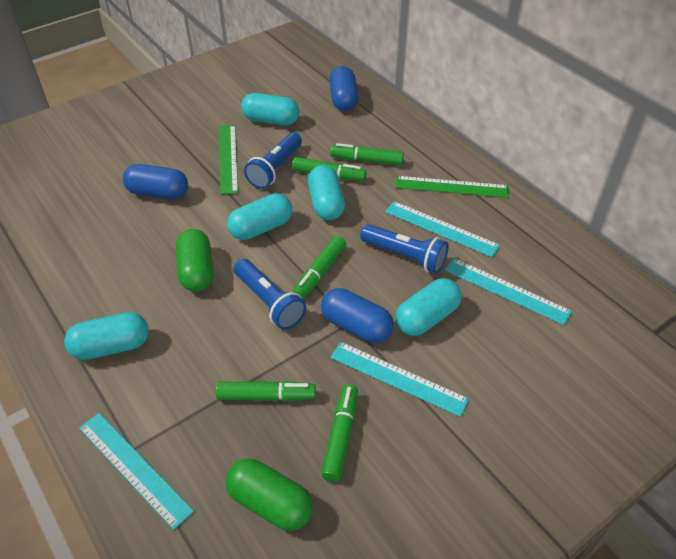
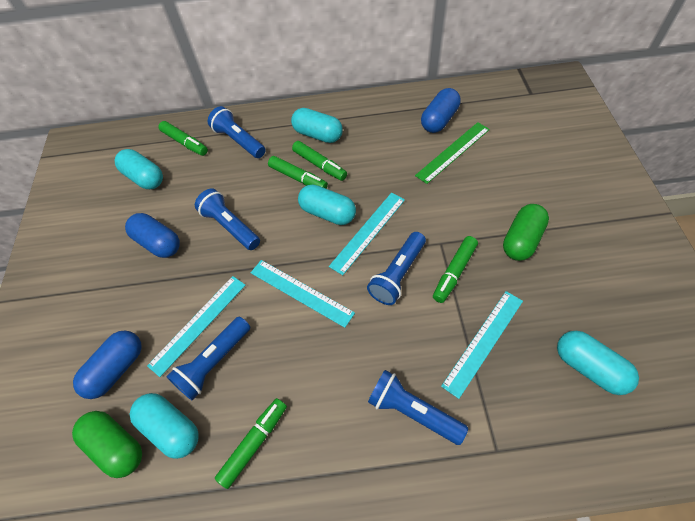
blue flashlight: 3 -> 5
green ruler: 2 -> 1

